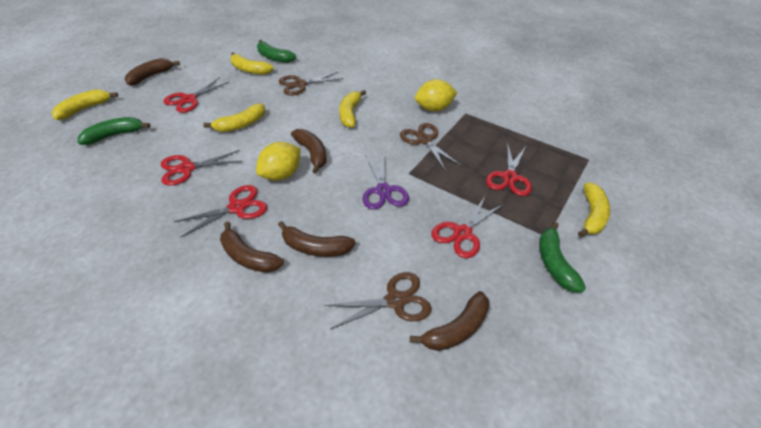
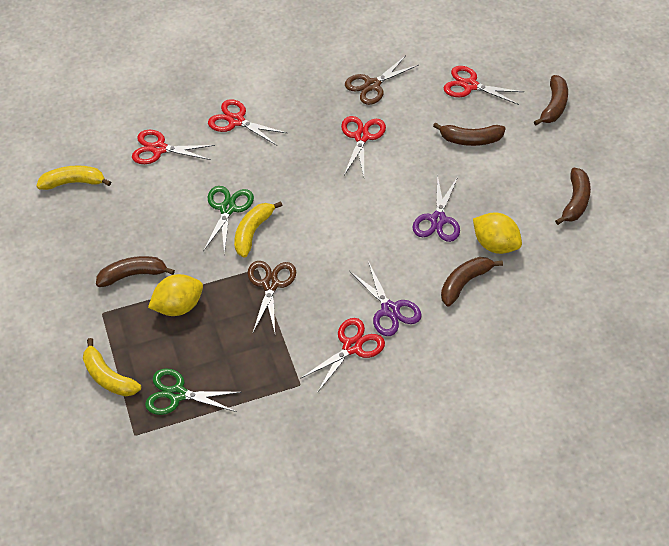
brown scissors: 3 -> 2
green banana: 3 -> 0
green scissors: 0 -> 2
purple scissors: 1 -> 2
yellow banana: 5 -> 3

